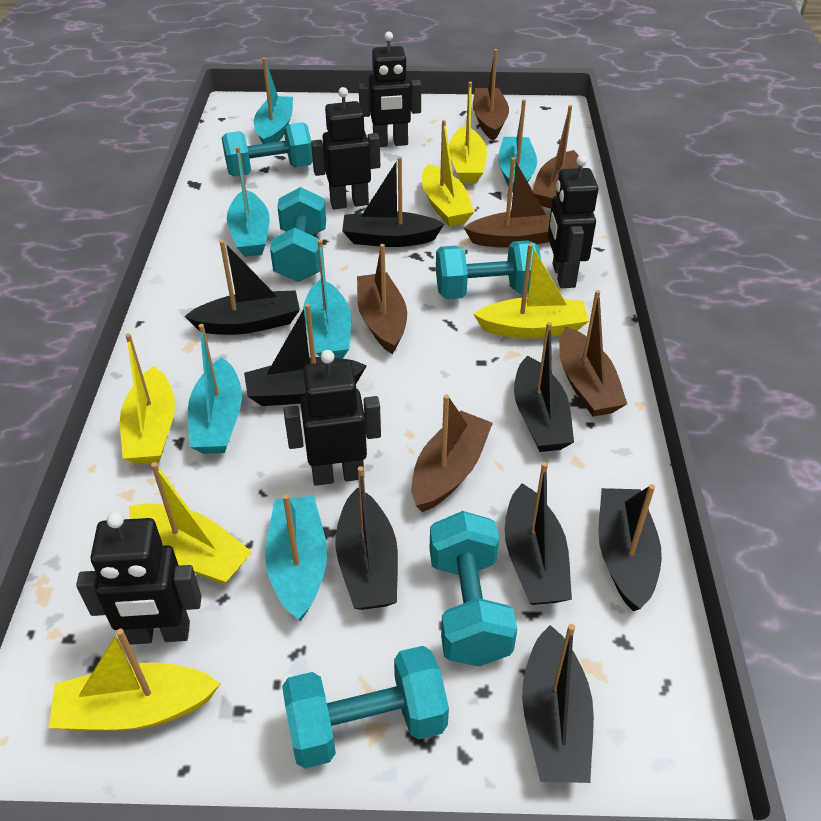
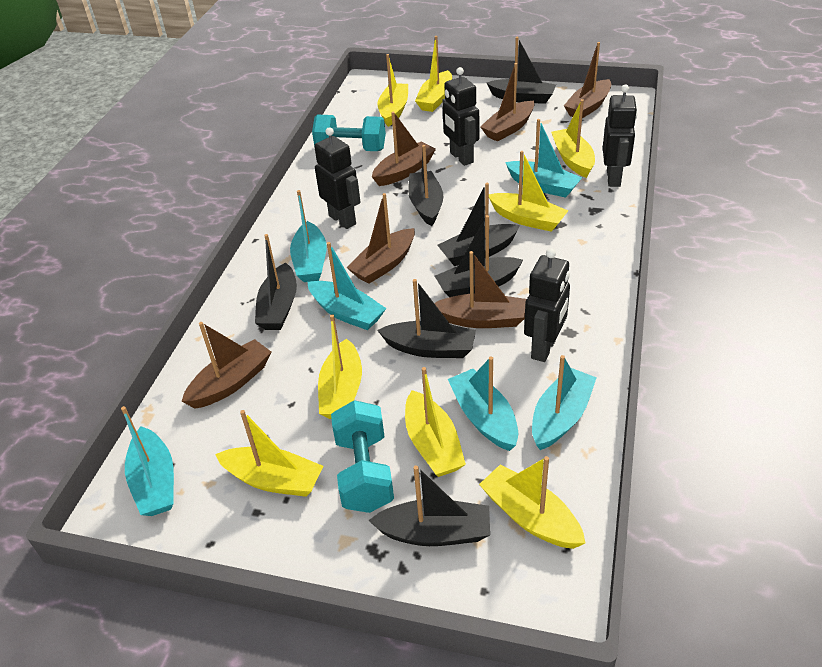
black boat: 8 -> 7
black robot: 5 -> 4
turquoise dumbbell: 5 -> 2
yellow boat: 6 -> 8

